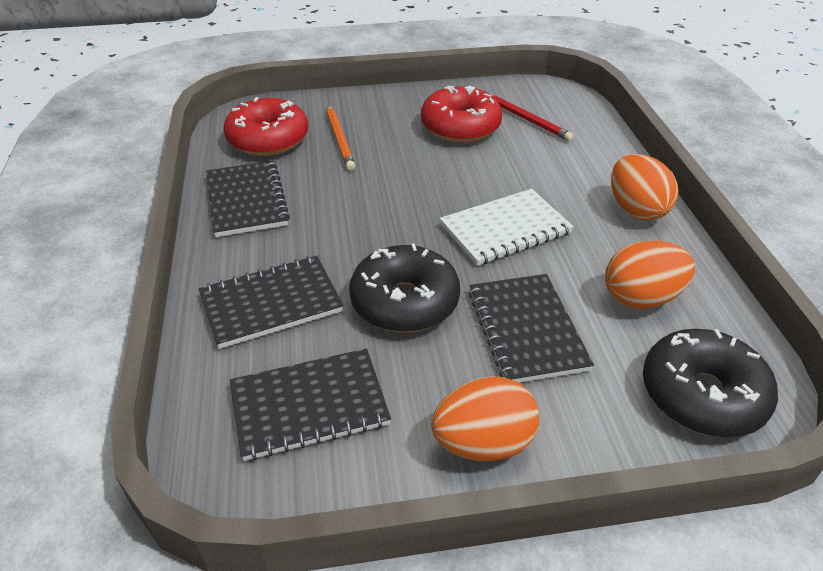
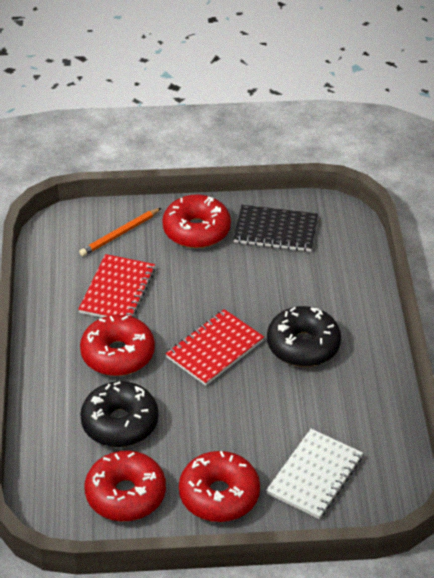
black notebook: 4 -> 1
orange egg: 3 -> 0
red donut: 2 -> 4
red notebook: 0 -> 2
red pencil: 1 -> 0

